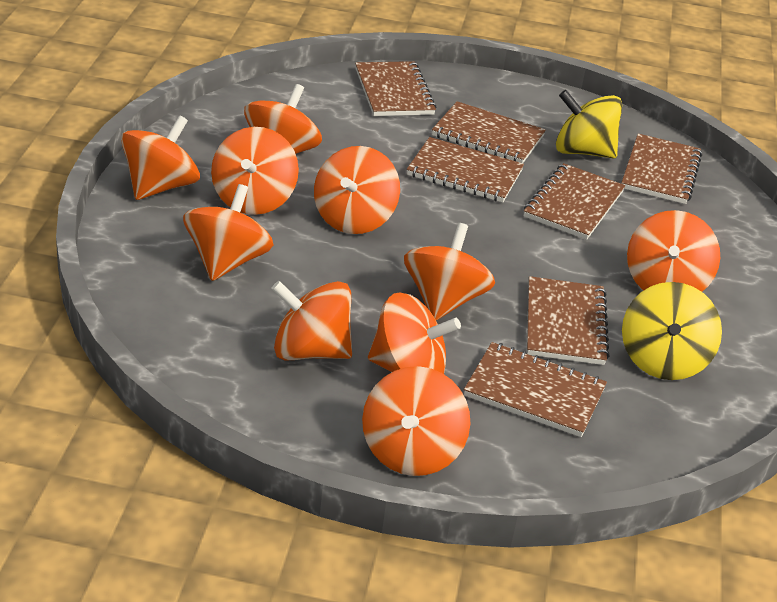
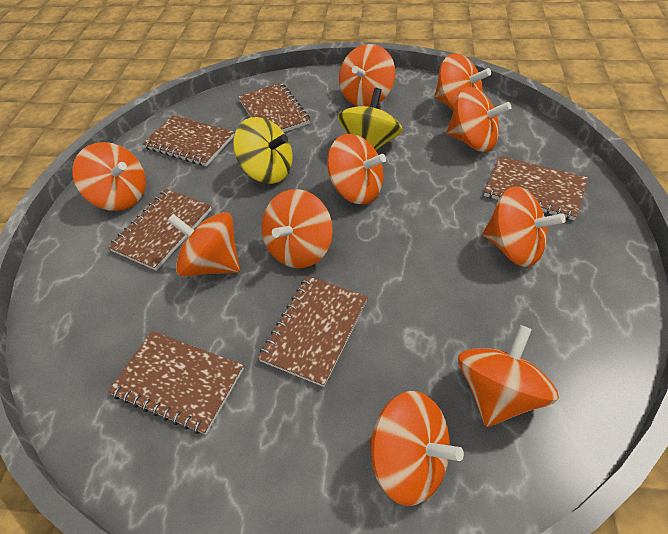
brown notebook: 7 -> 6

